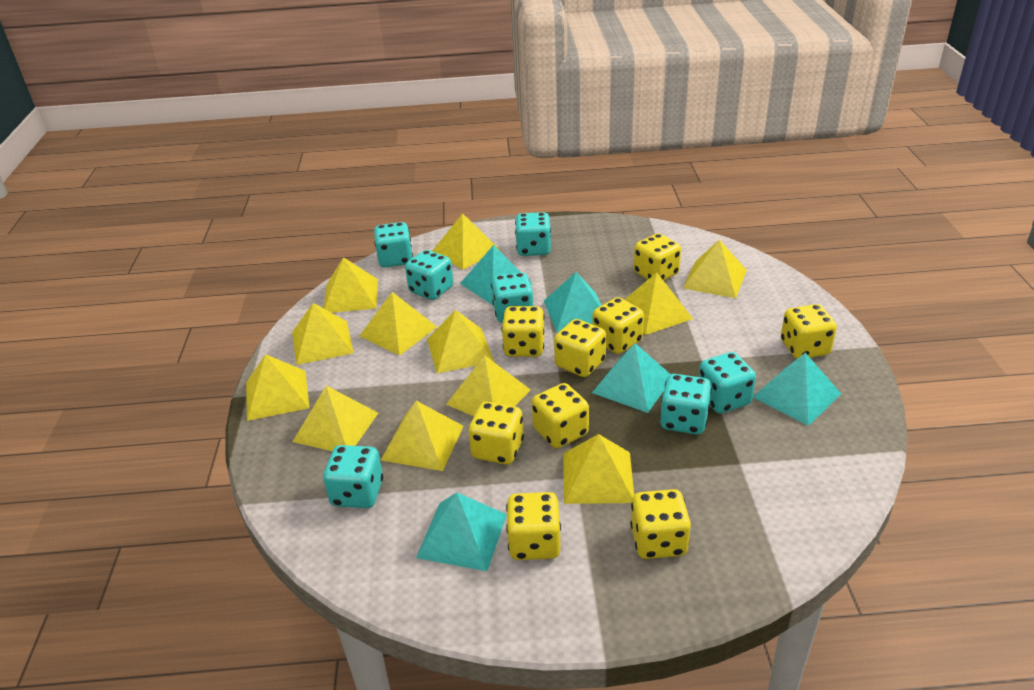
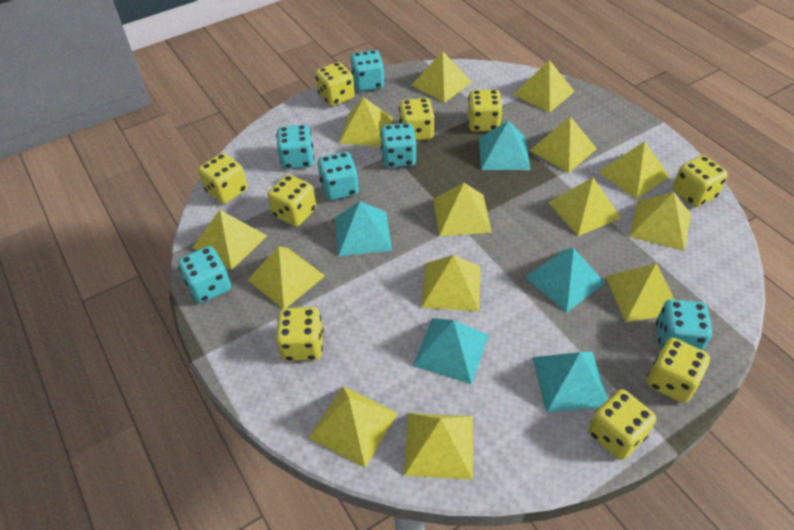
turquoise dice: 7 -> 6
yellow pyramid: 12 -> 14

